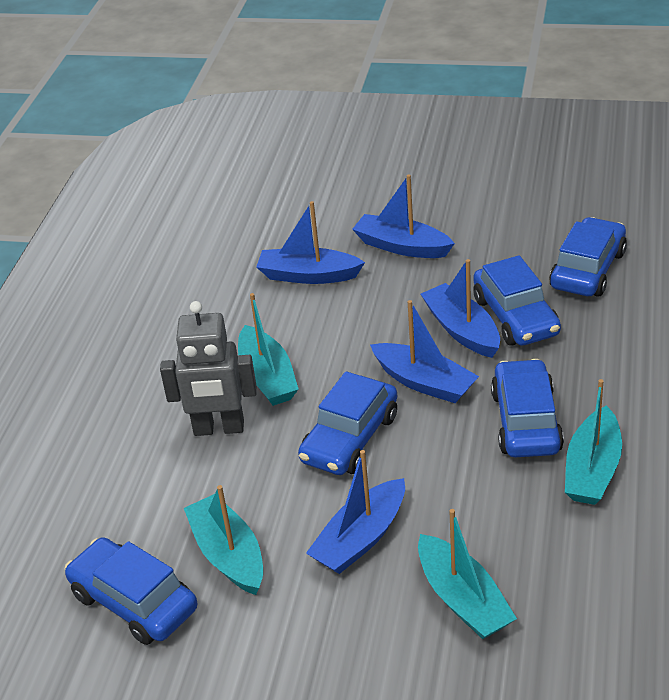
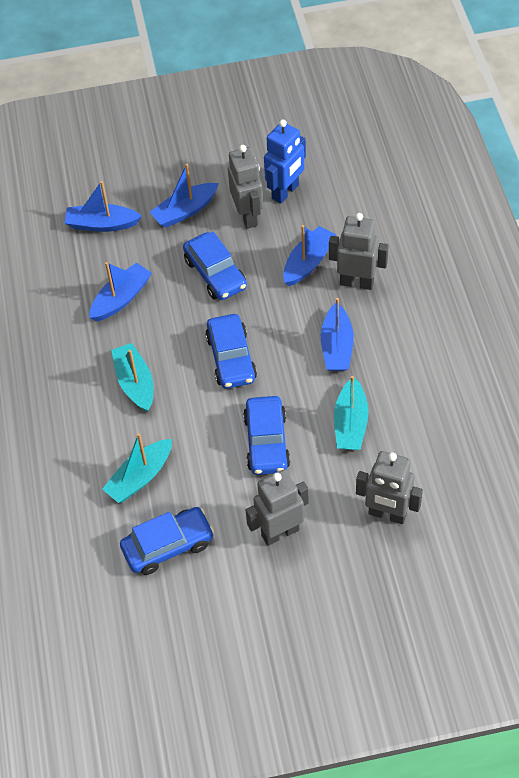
blue car: 5 -> 4
blue robot: 0 -> 1
grey robot: 1 -> 4
turquoise boat: 4 -> 3

